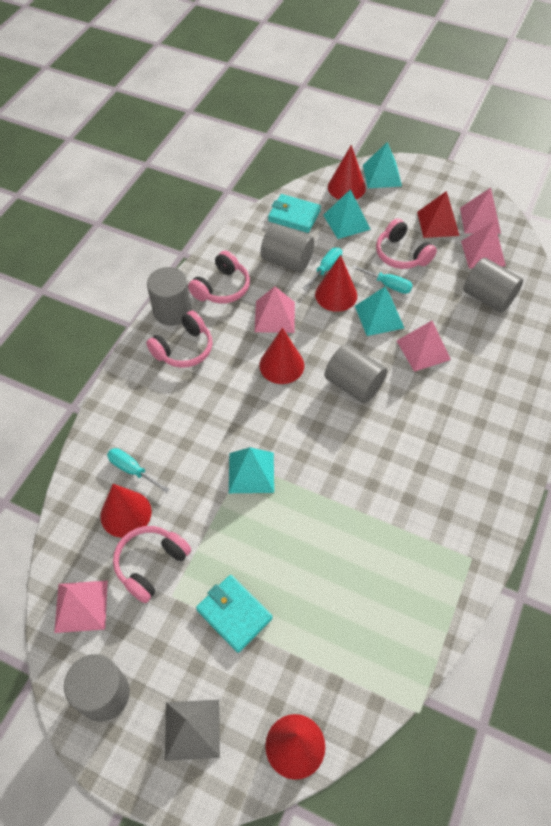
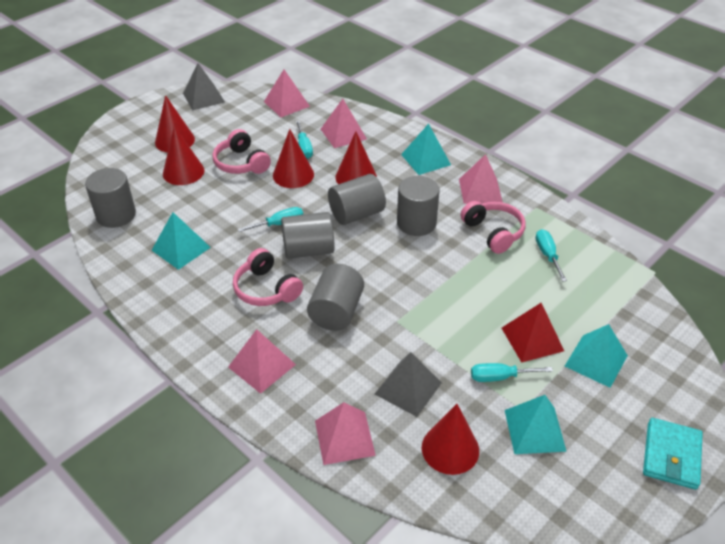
grey pyramid: 1 -> 2
pink headphones: 4 -> 3
turquoise screwdriver: 3 -> 4
turquoise wallet: 2 -> 1

